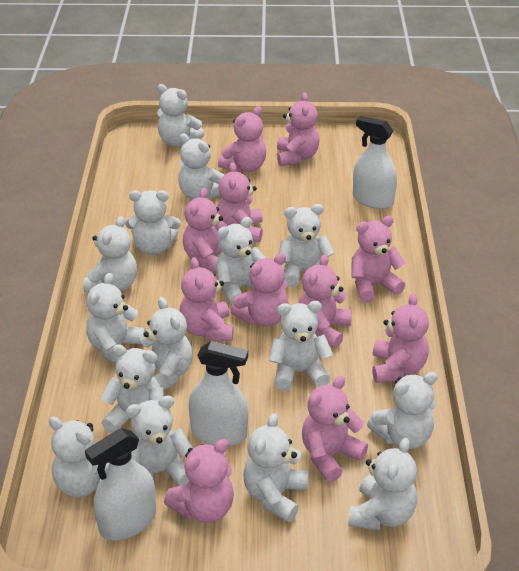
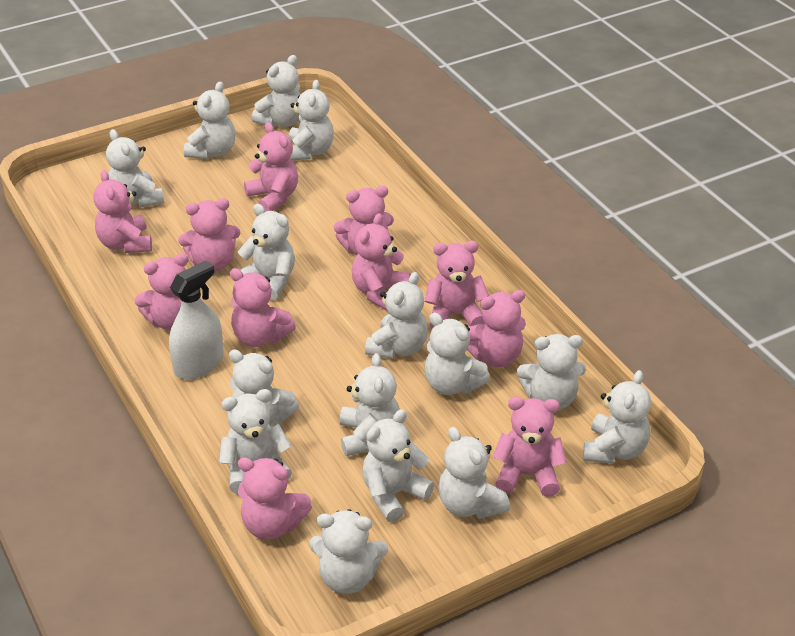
white spray bottle: 3 -> 1

